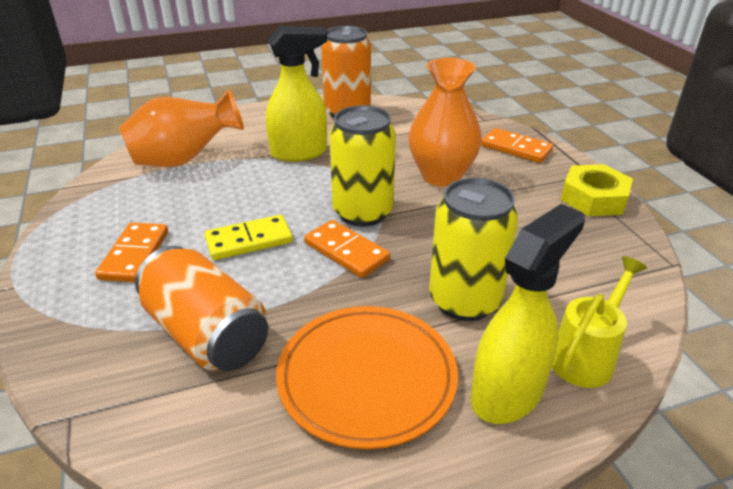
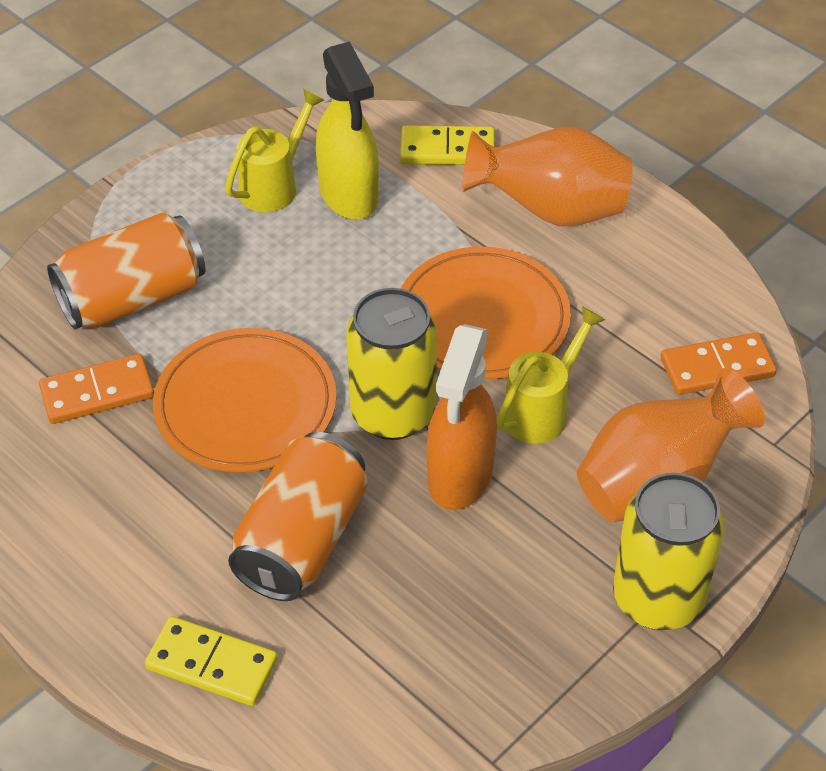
orange domino: 3 -> 2
orange plate: 1 -> 2
orange spray bottle: 0 -> 1
yellow domino: 1 -> 2
yellow nut: 1 -> 0
yellow spray bottle: 2 -> 1
yellow watering can: 1 -> 2

